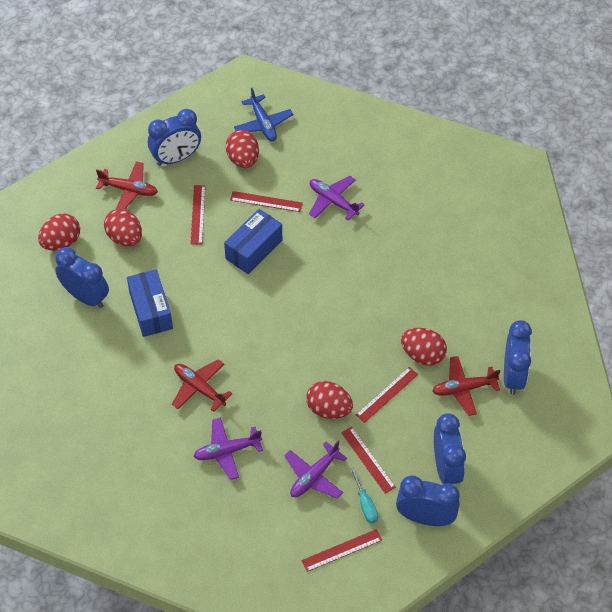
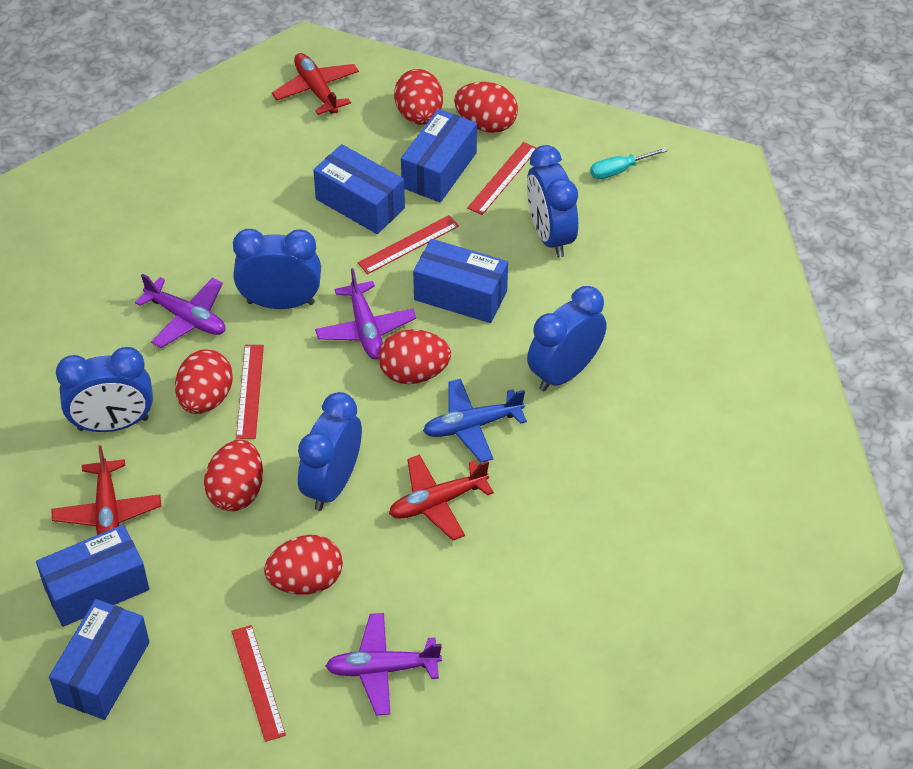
blue box: 2 -> 5
red egg: 5 -> 6
red ruler: 5 -> 4

